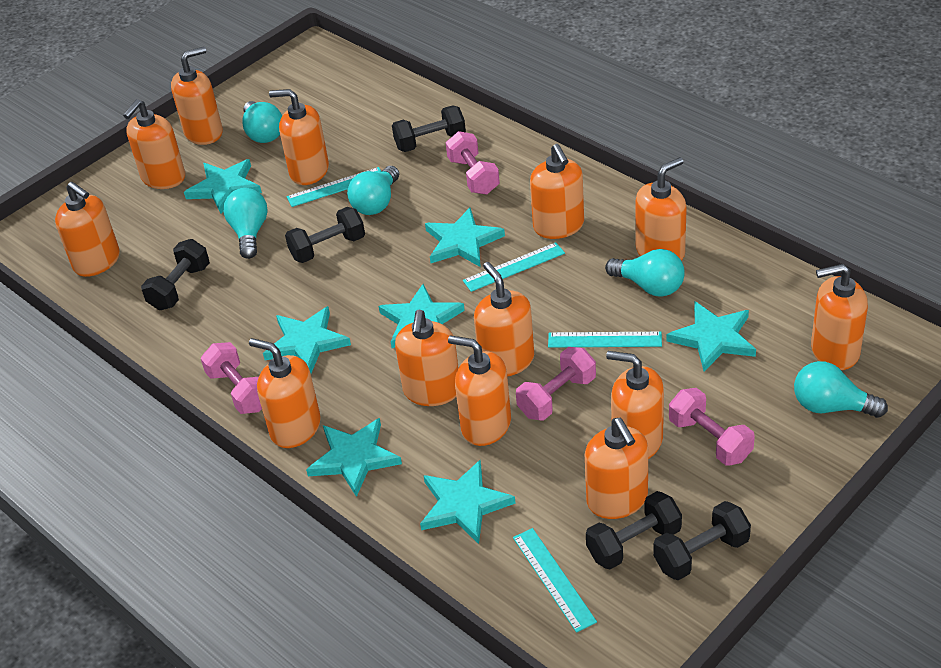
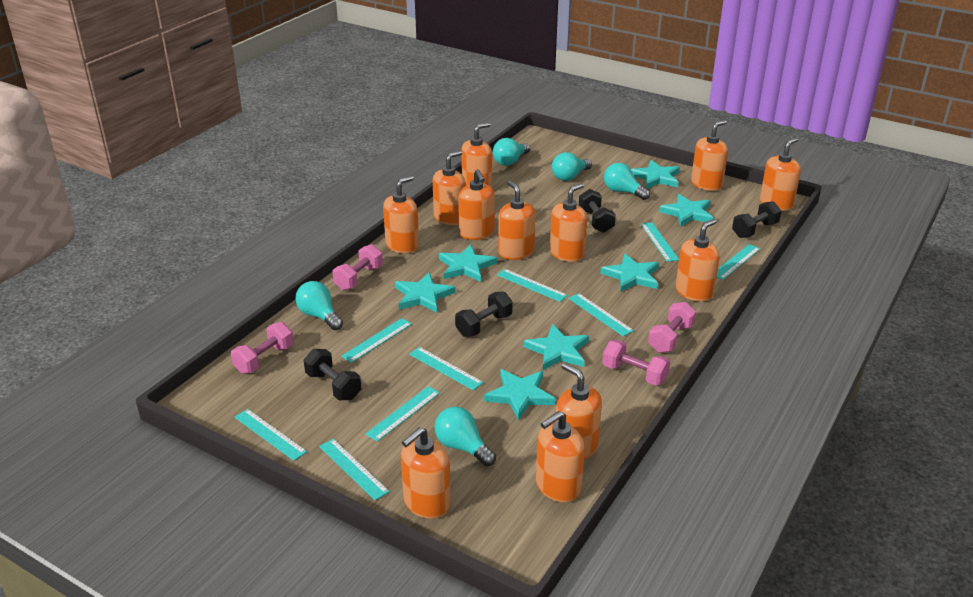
black dumbbell: 5 -> 4
orange soap dispenser: 13 -> 12
turquoise ruler: 4 -> 9

